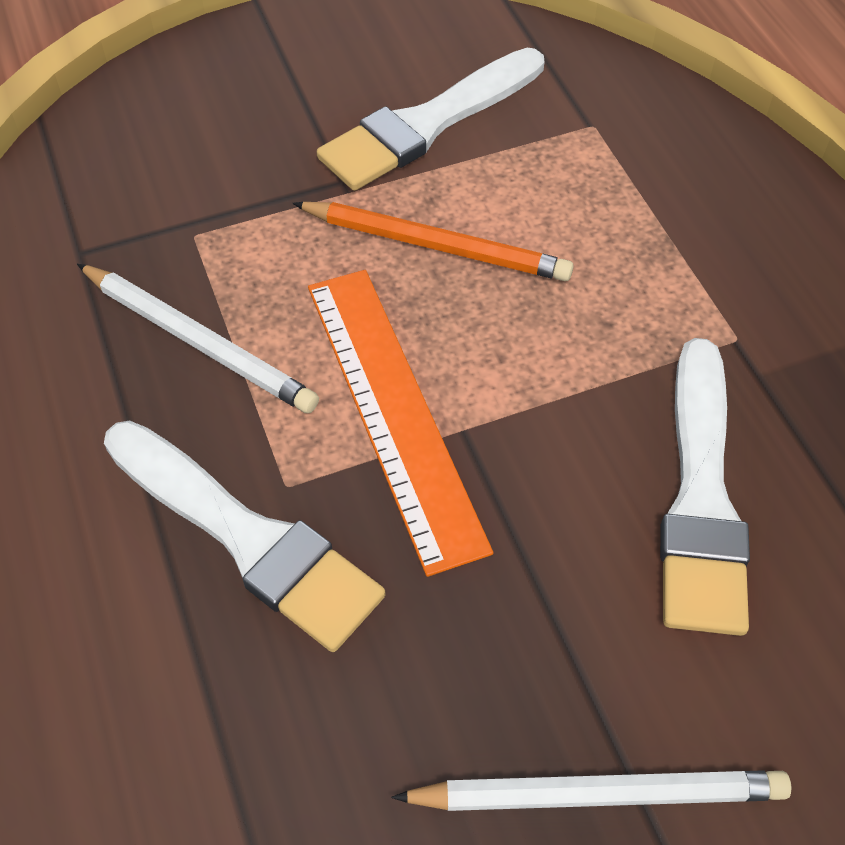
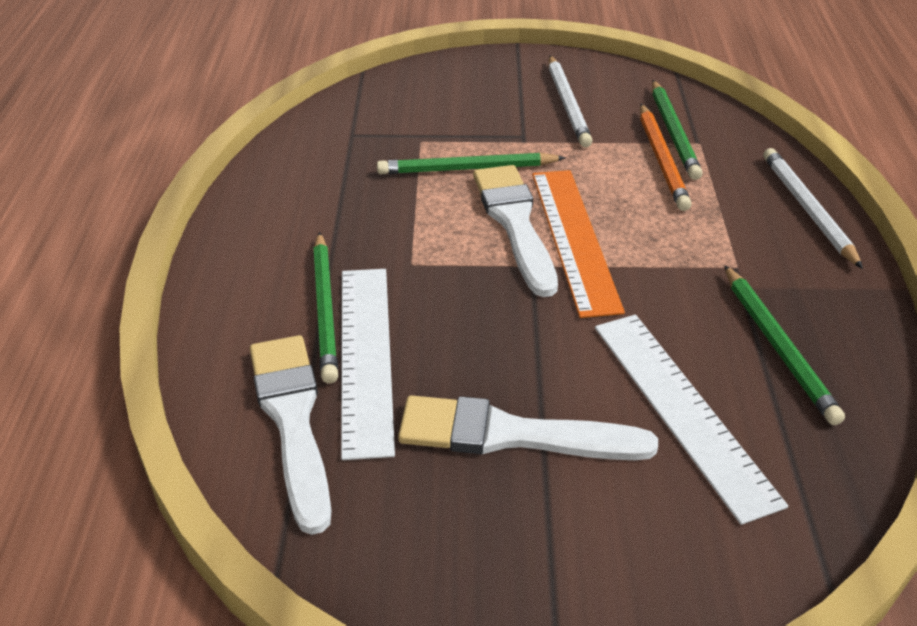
green pencil: 0 -> 4
white ruler: 0 -> 2

